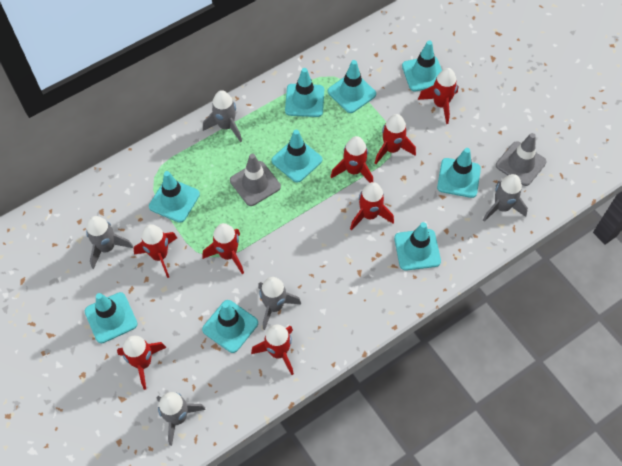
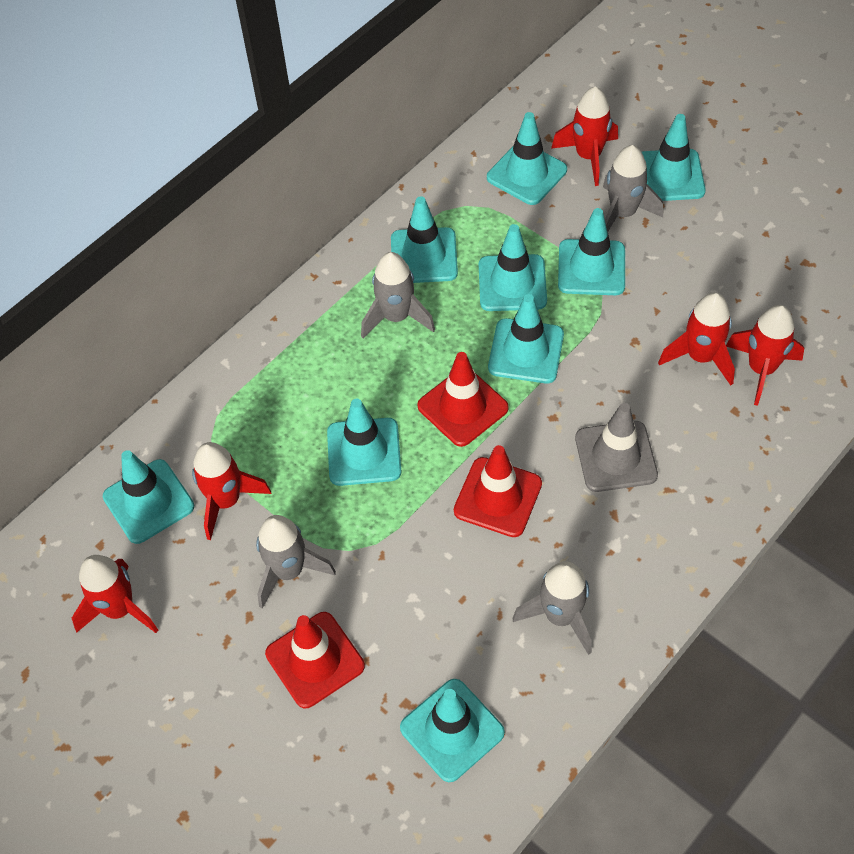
grey rocket: 5 -> 4
grey traffic cone: 2 -> 1
red rocket: 8 -> 5
red traffic cone: 0 -> 3

